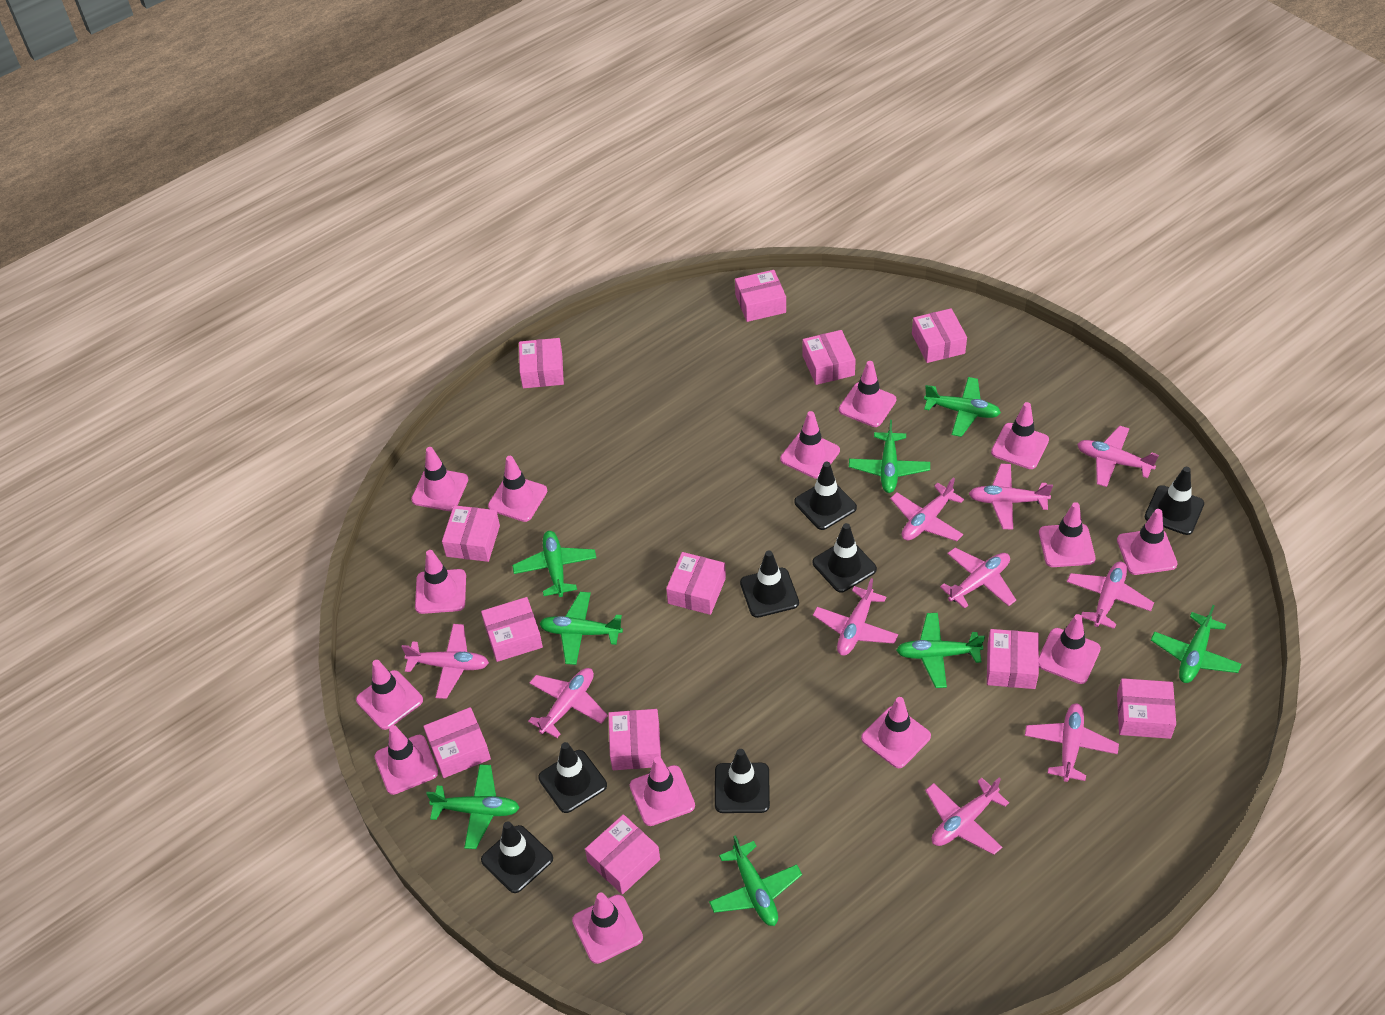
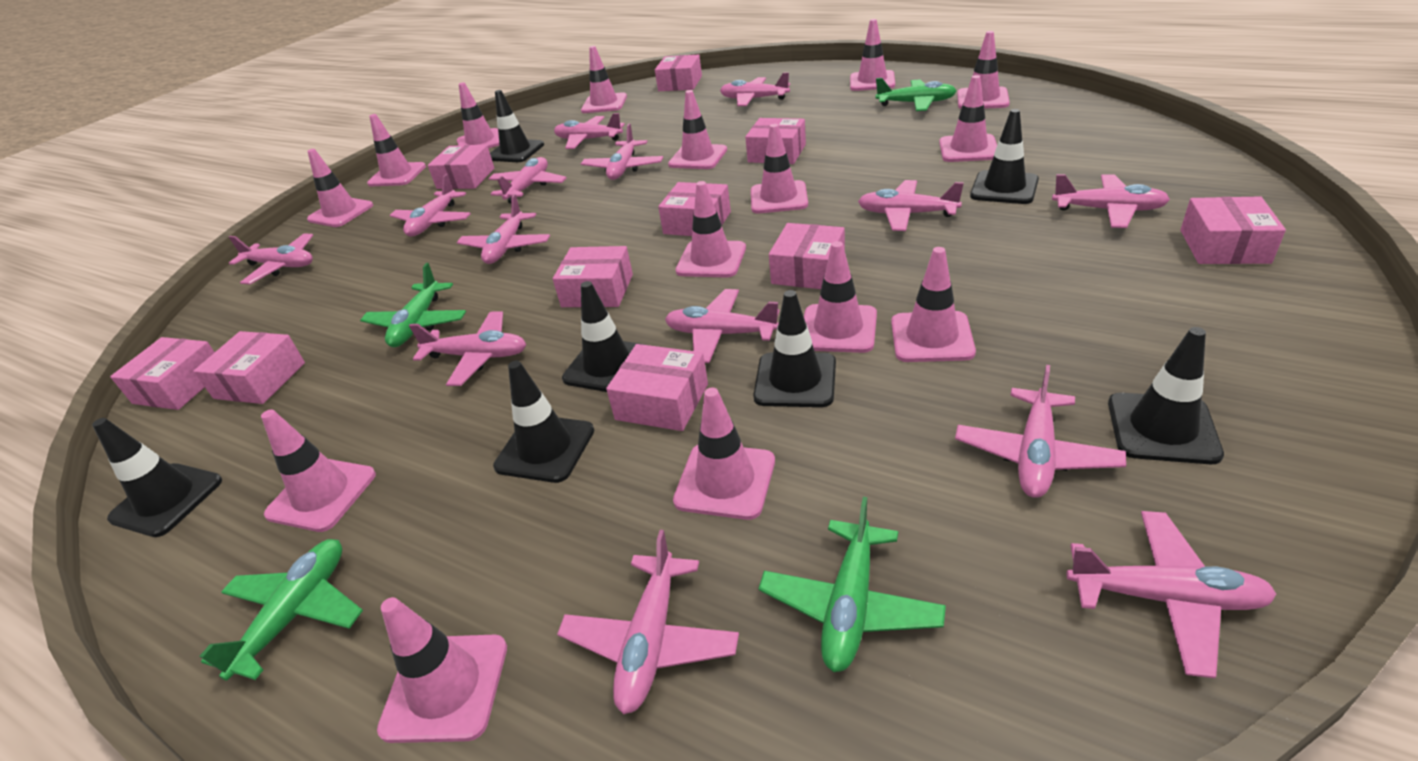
green plane: 8 -> 4
pink box: 12 -> 10
pink plane: 10 -> 14
pink traffic cone: 14 -> 15

